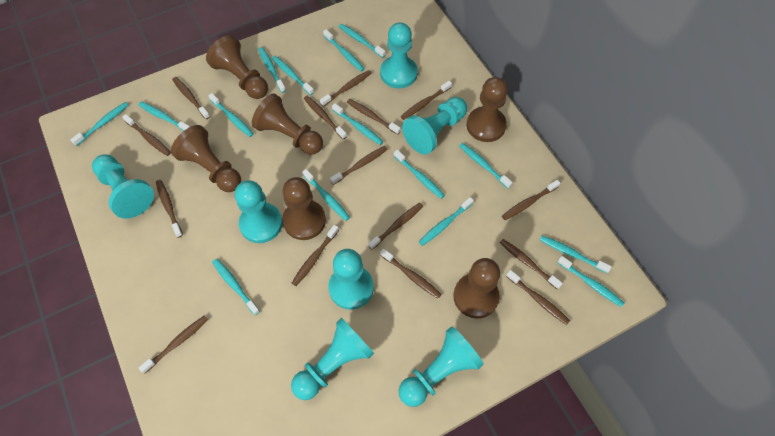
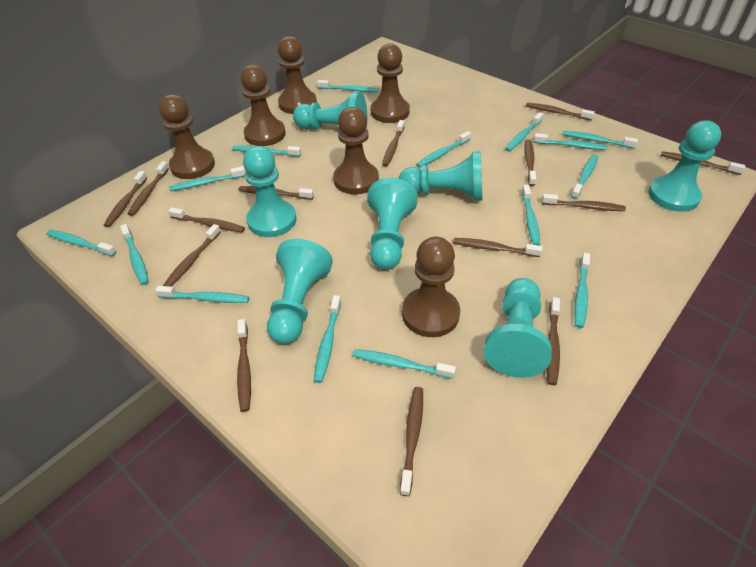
brown toothbrush: 15 -> 14

